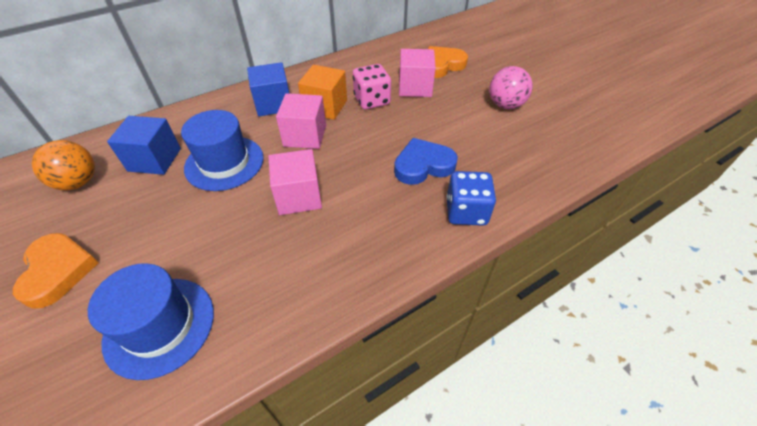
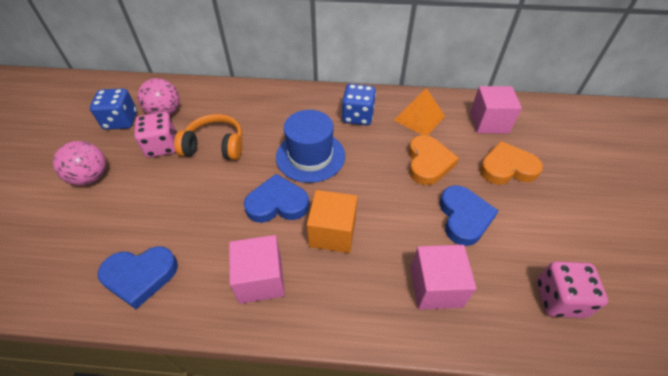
blue cube: 2 -> 0
blue dice: 1 -> 2
blue hat: 2 -> 1
blue heart: 1 -> 3
orange ball: 1 -> 0
orange headphones: 0 -> 1
orange pyramid: 0 -> 1
pink ball: 1 -> 2
pink dice: 1 -> 2

